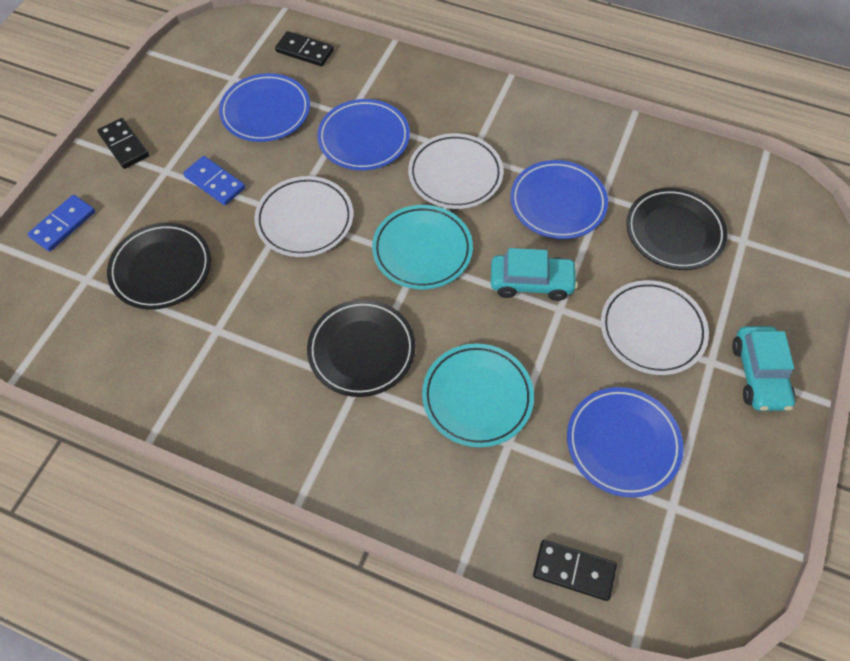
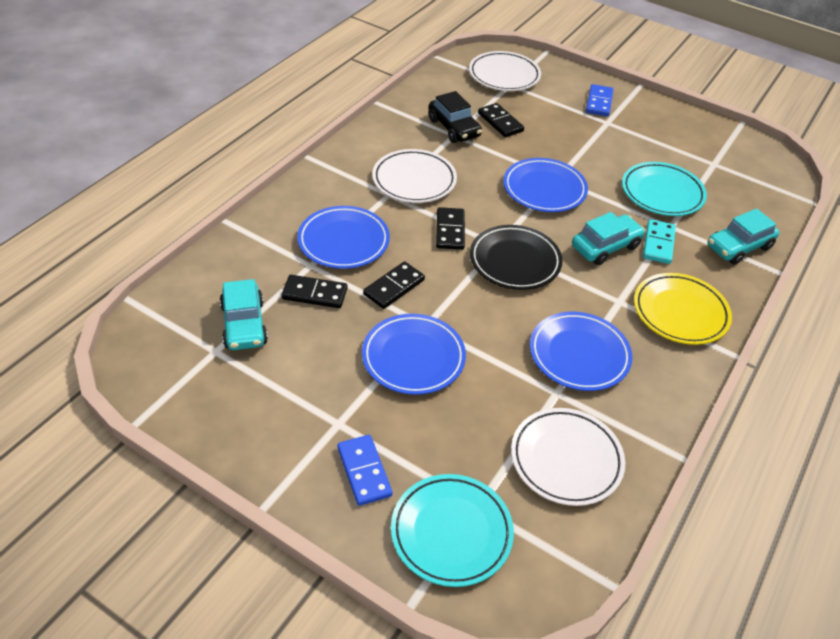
black car: 0 -> 1
black domino: 3 -> 4
black plate: 3 -> 1
turquoise car: 2 -> 3
turquoise domino: 0 -> 1
yellow plate: 0 -> 1

